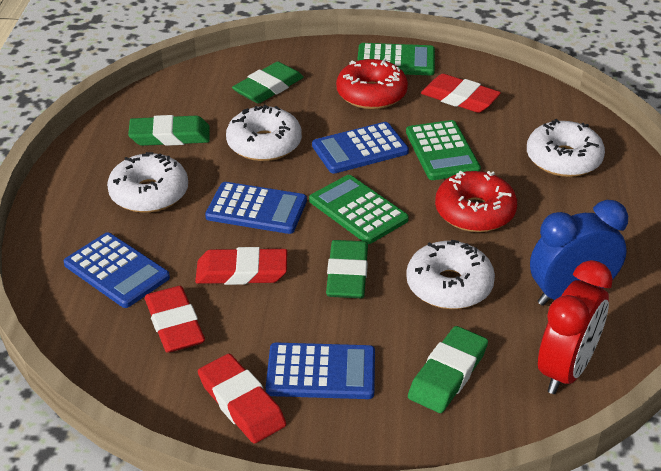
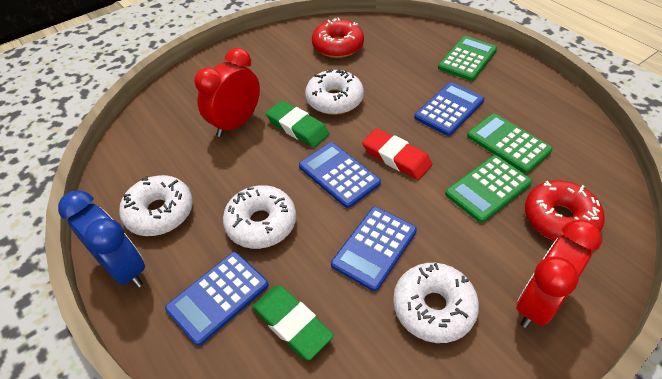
green eraser: 4 -> 2
red clock: 1 -> 2
red eraser: 4 -> 1

